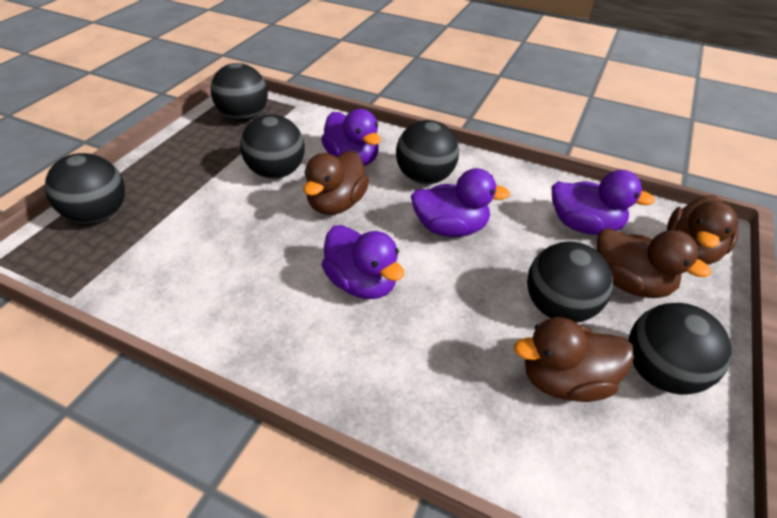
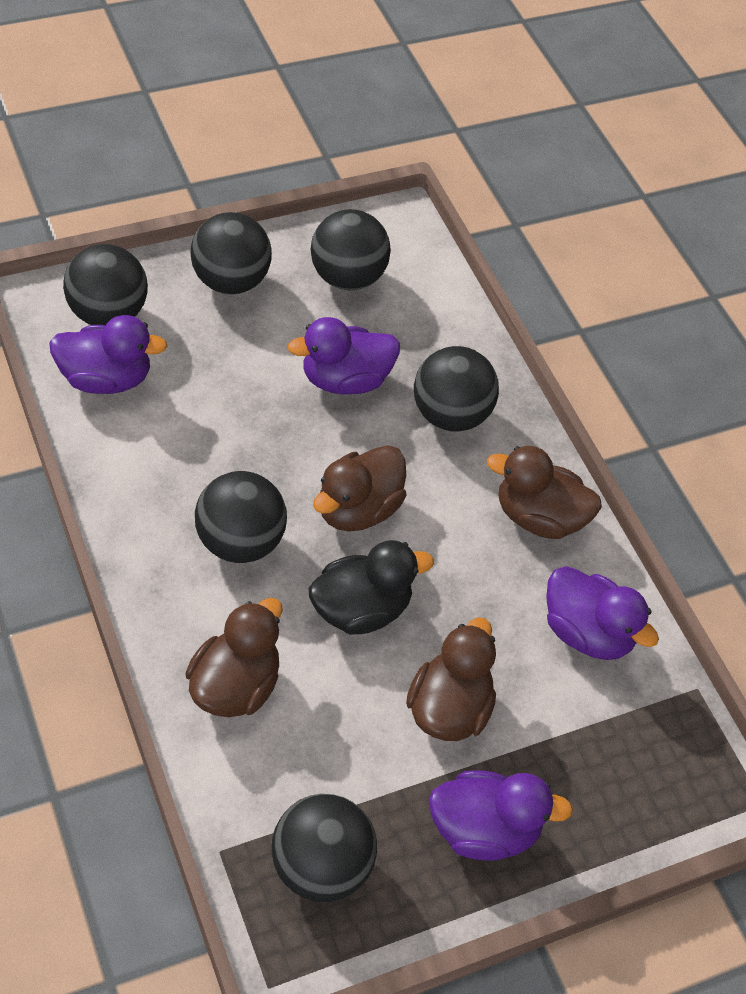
black duck: 0 -> 1

